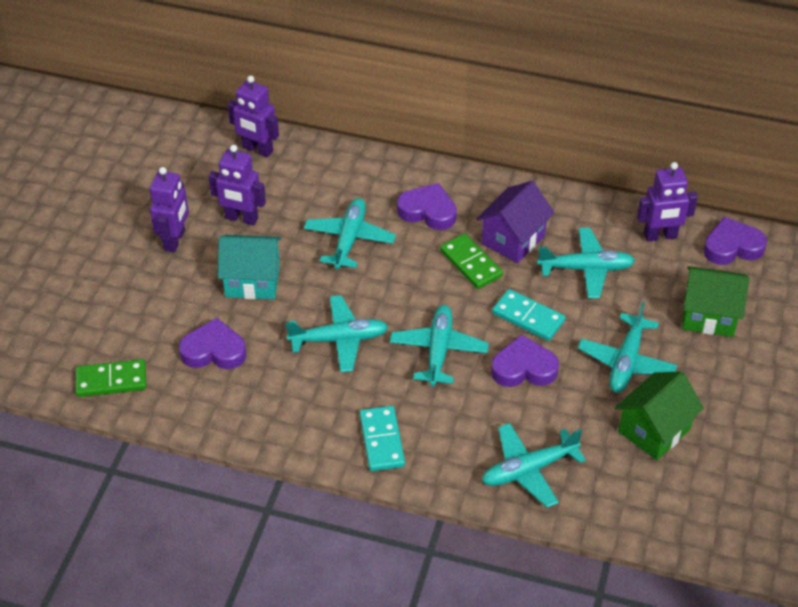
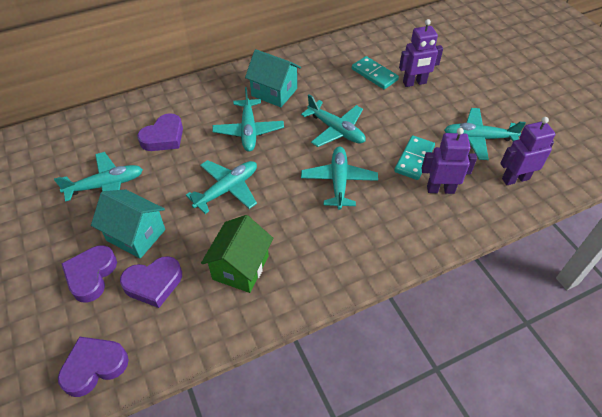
green domino: 2 -> 0
green house: 2 -> 1
purple house: 1 -> 0
purple robot: 4 -> 3
turquoise house: 1 -> 2

